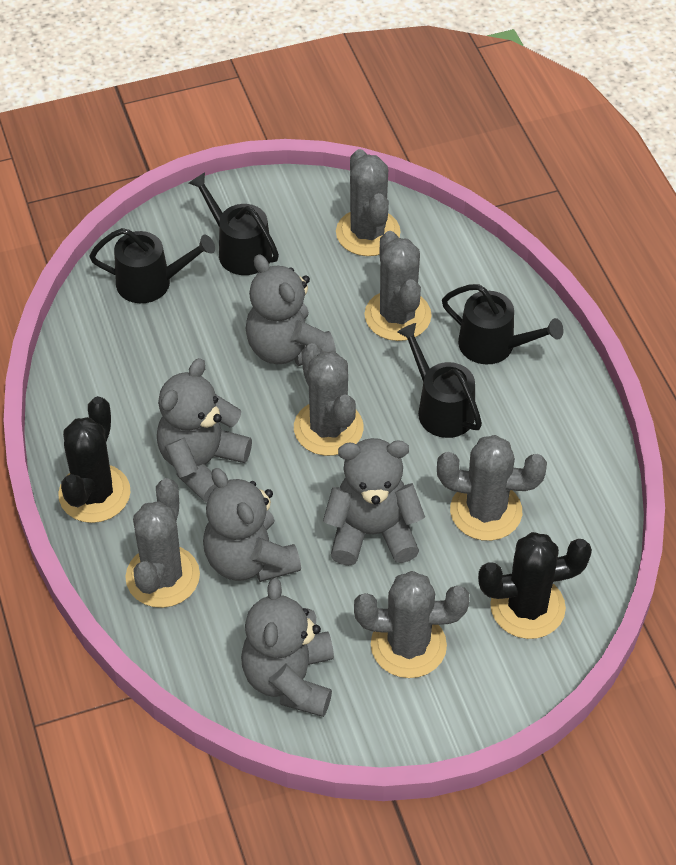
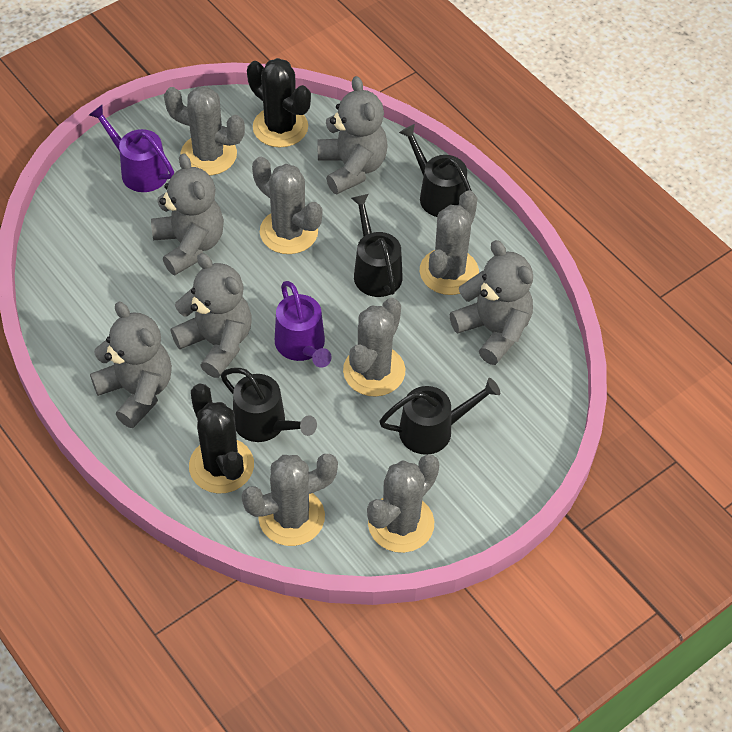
purple watering can: 0 -> 2

